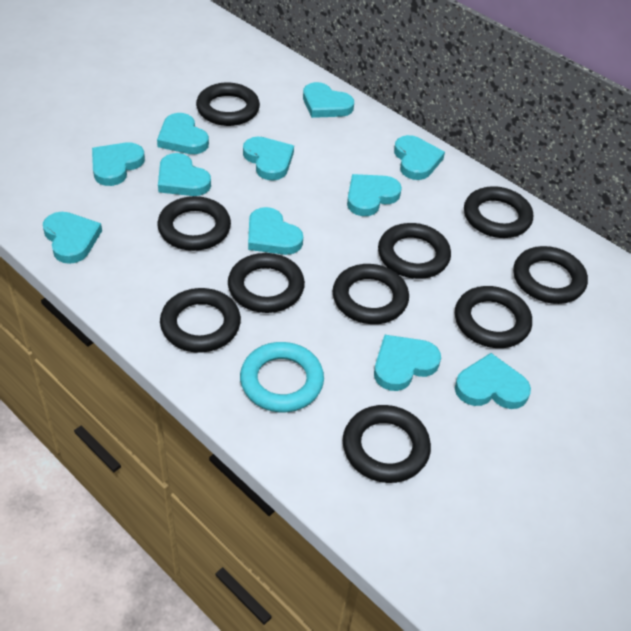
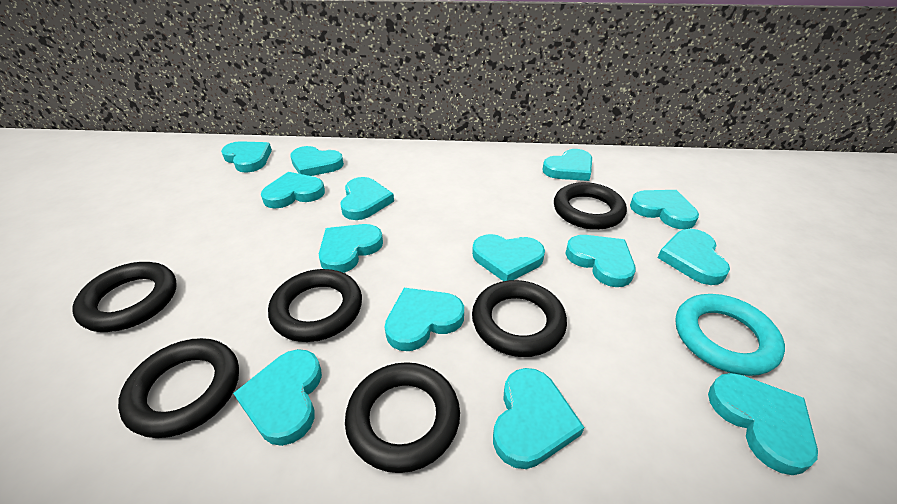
black ring: 10 -> 6
turquoise heart: 11 -> 14

